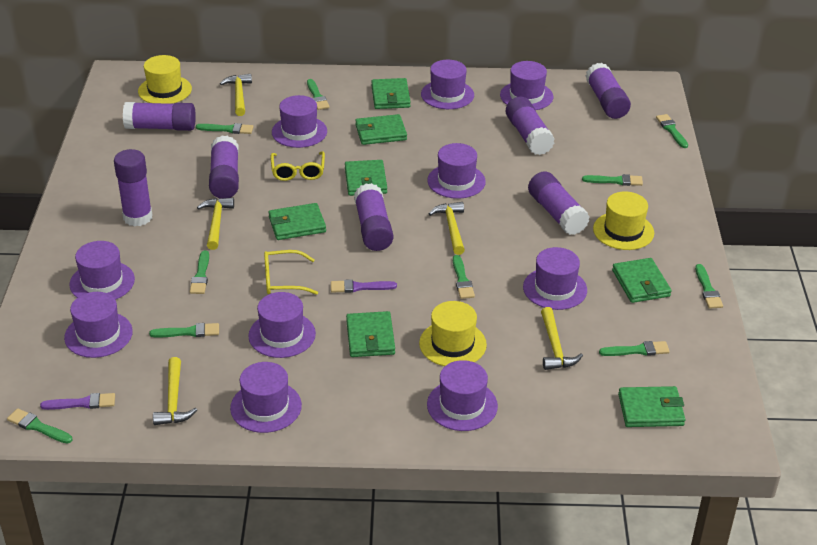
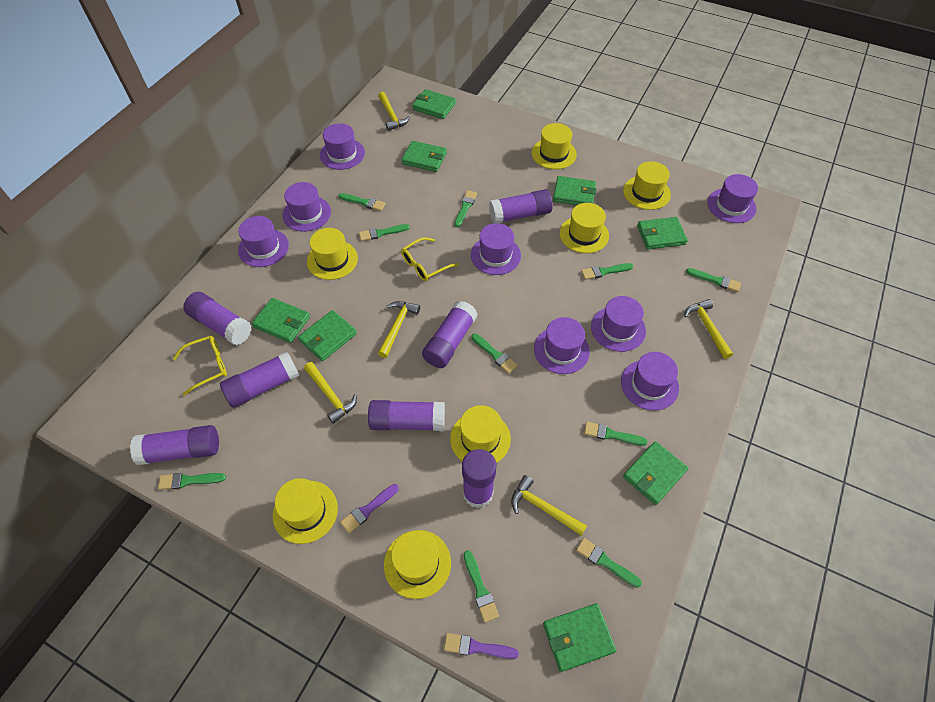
green wallet: 7 -> 8
purple hat: 10 -> 8
yellow hat: 3 -> 7

